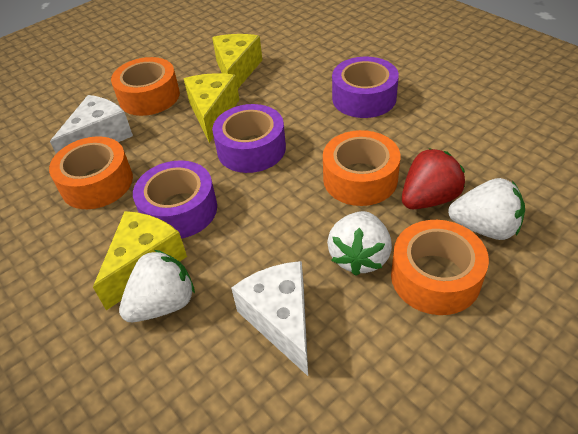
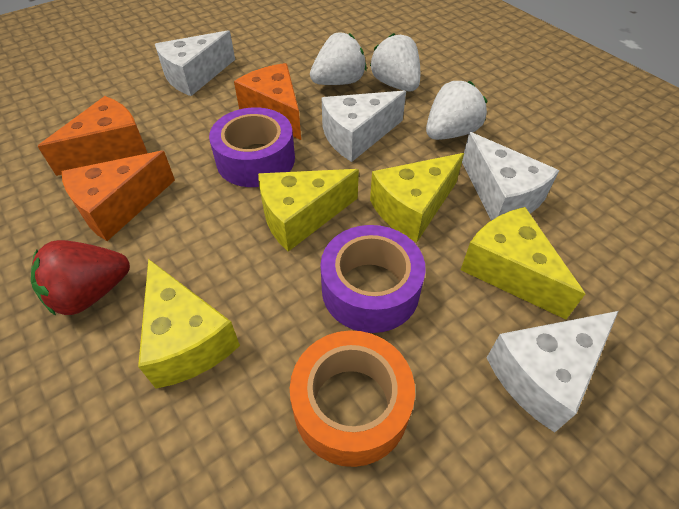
orange cheese: 0 -> 3
orange tape: 4 -> 1
purple tape: 3 -> 2
white cheese: 2 -> 4
yellow cheese: 3 -> 4

